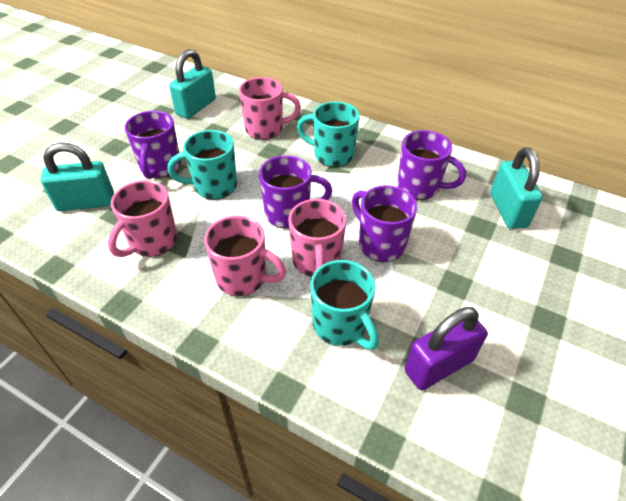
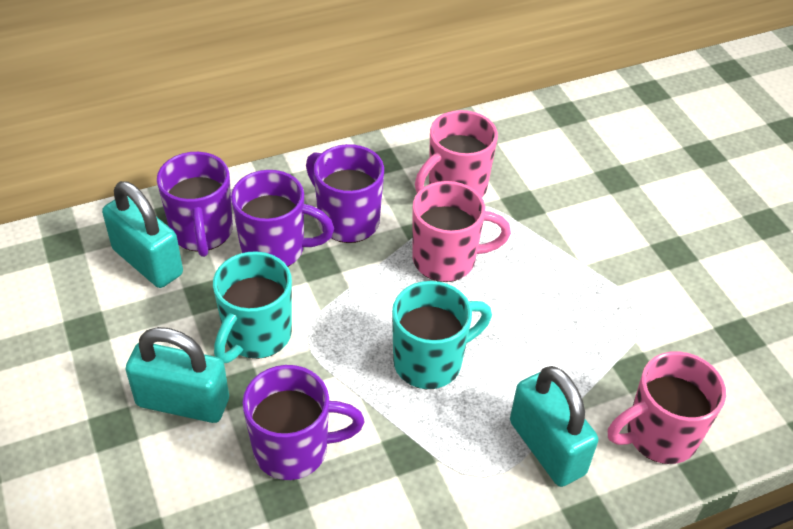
pink mug: 4 -> 3
purple padlock: 1 -> 0
turquoise mug: 3 -> 2

